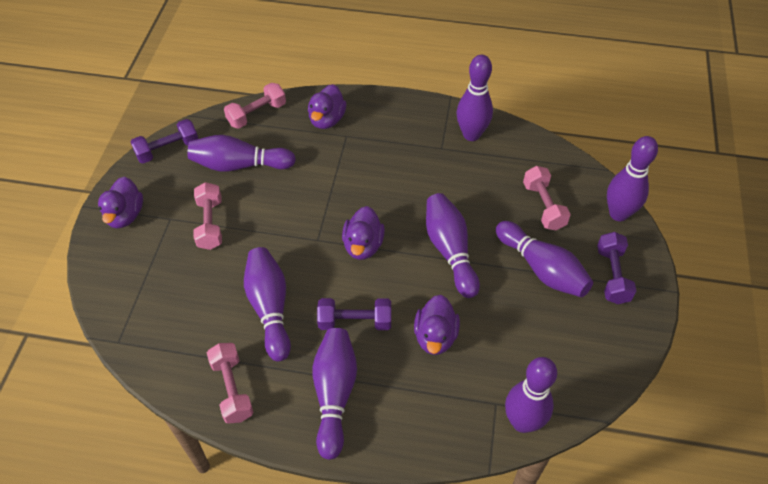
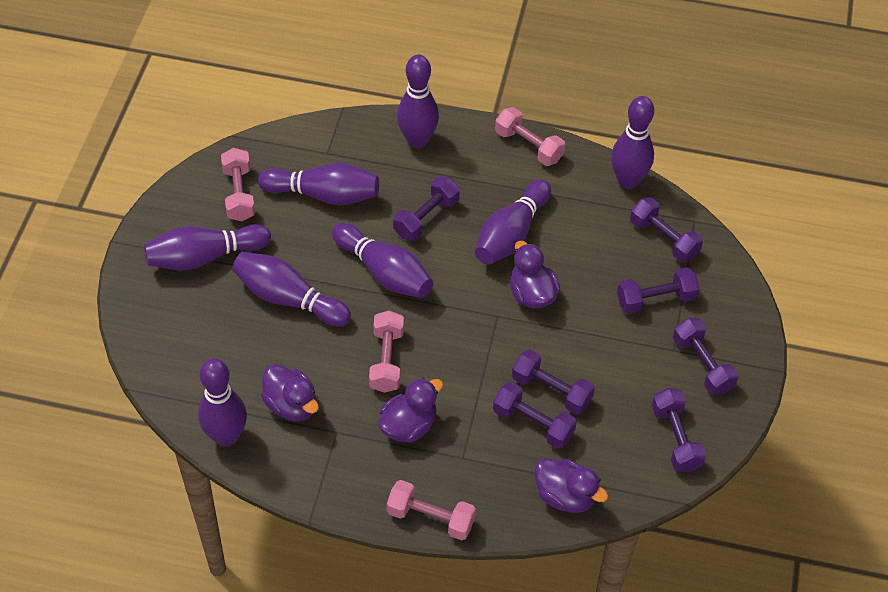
purple dumbbell: 3 -> 7

